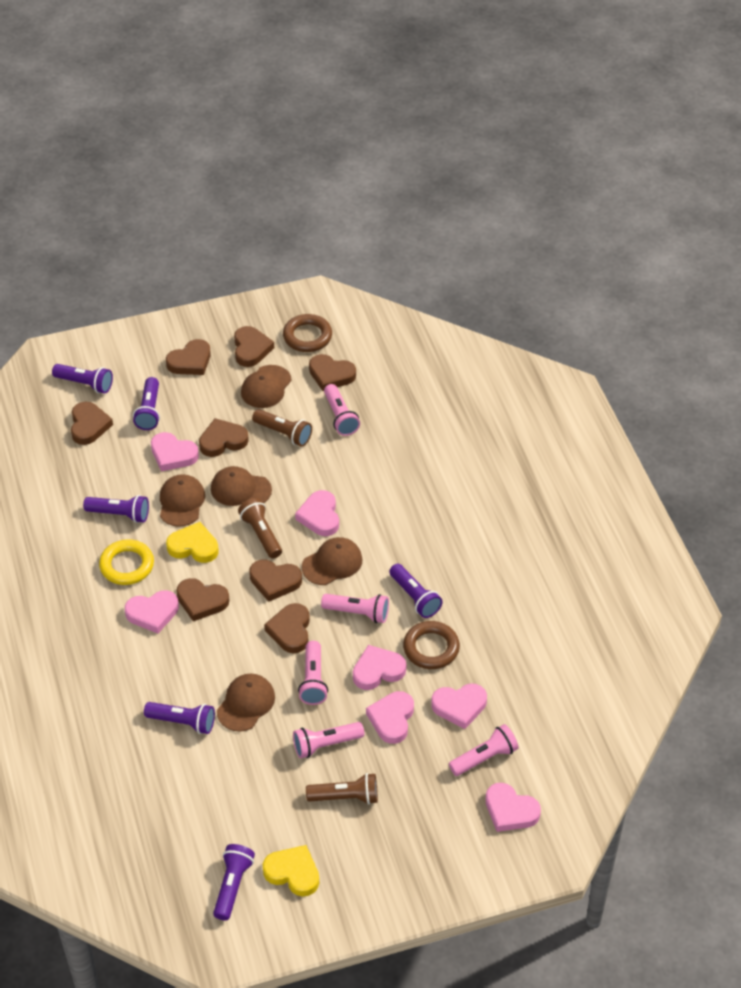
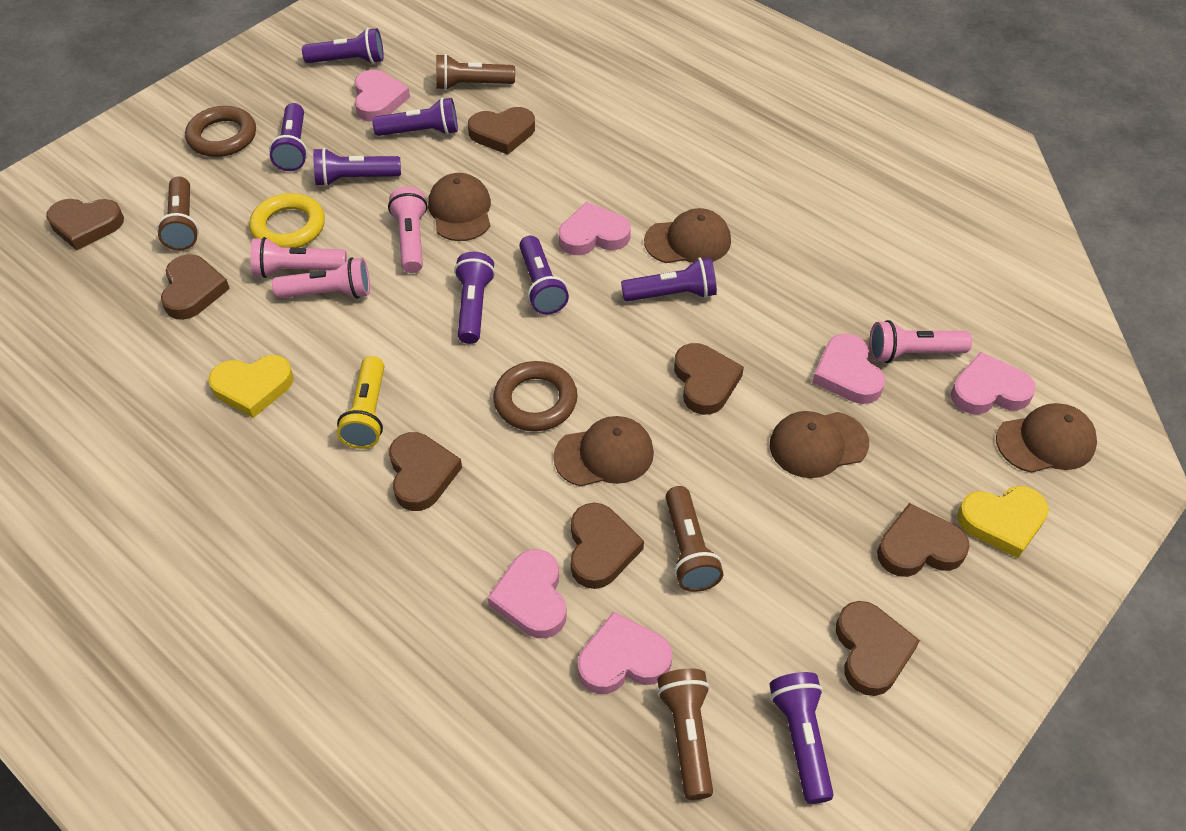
brown flashlight: 3 -> 4
pink flashlight: 5 -> 4
pink heart: 7 -> 6
purple flashlight: 6 -> 8
yellow flashlight: 0 -> 1

